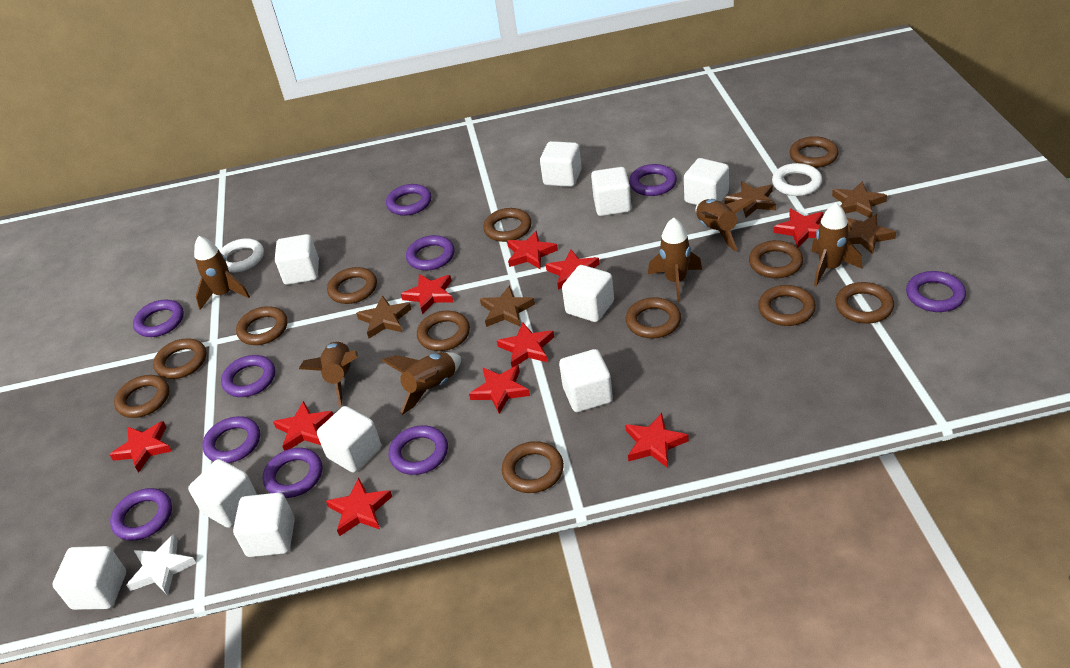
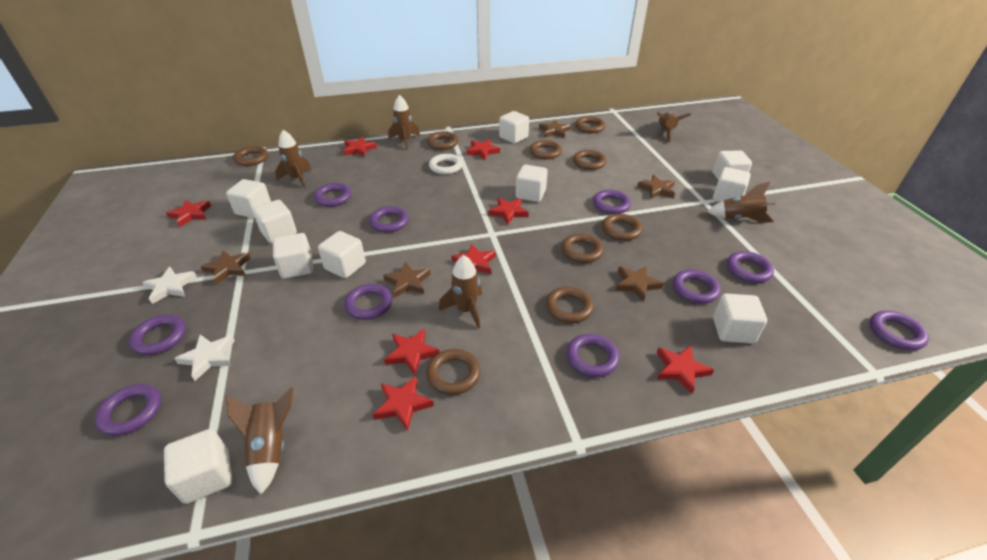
brown ring: 12 -> 9
red star: 10 -> 8
white ring: 2 -> 1
white star: 1 -> 2

